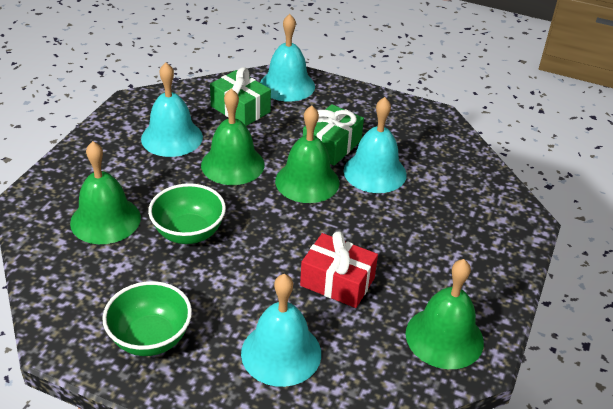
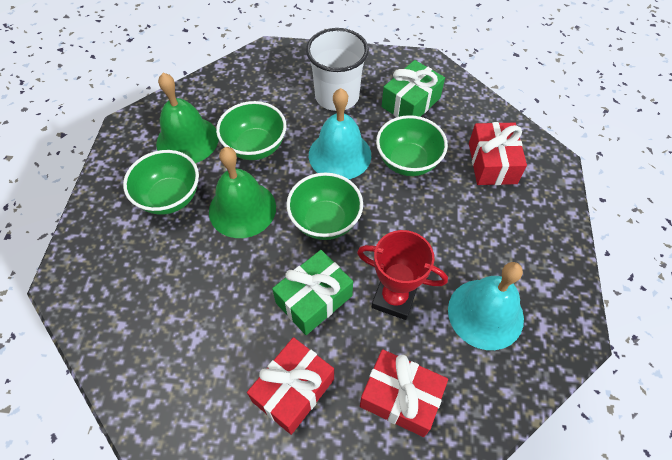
green bell: 4 -> 2
green bowl: 2 -> 4
red gift: 1 -> 3
red trophy: 0 -> 1
turquoise bell: 4 -> 2
white cup: 0 -> 1

